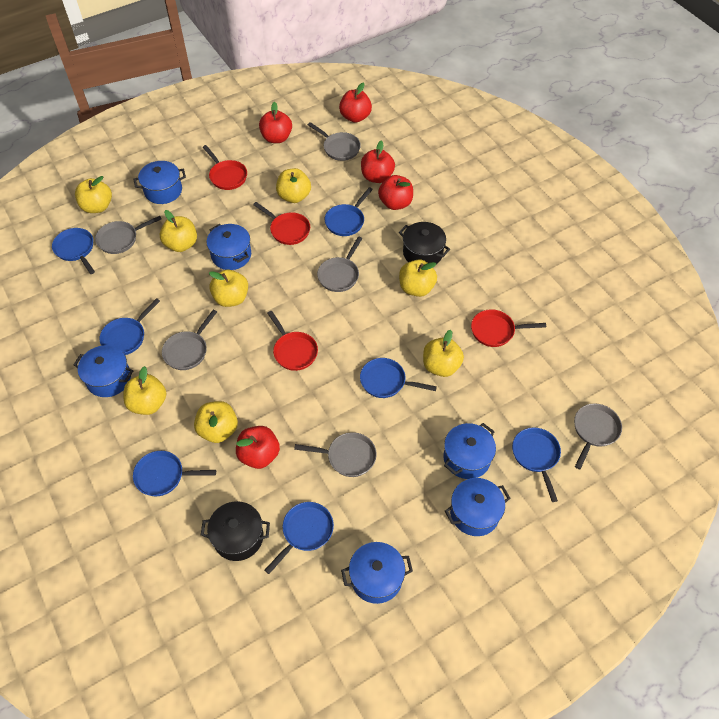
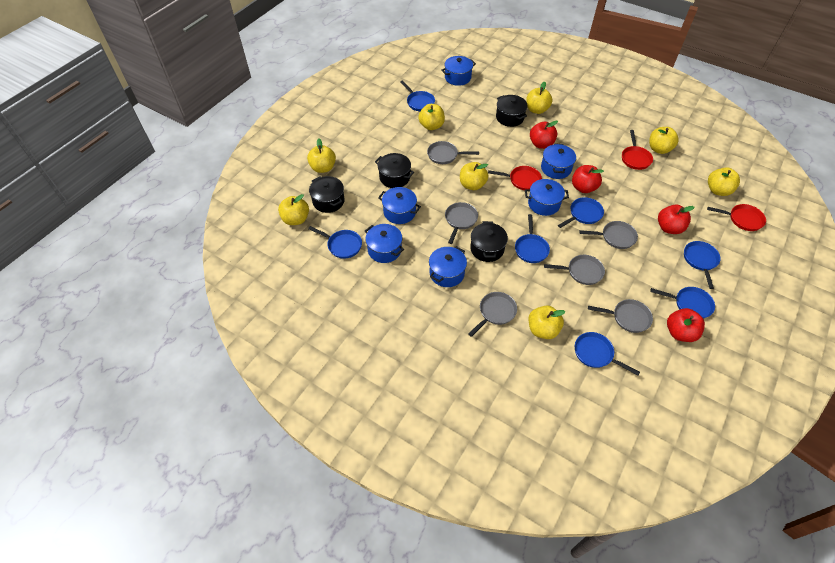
black pot: 2 -> 4
red apple: 5 -> 4
red pan: 4 -> 3

